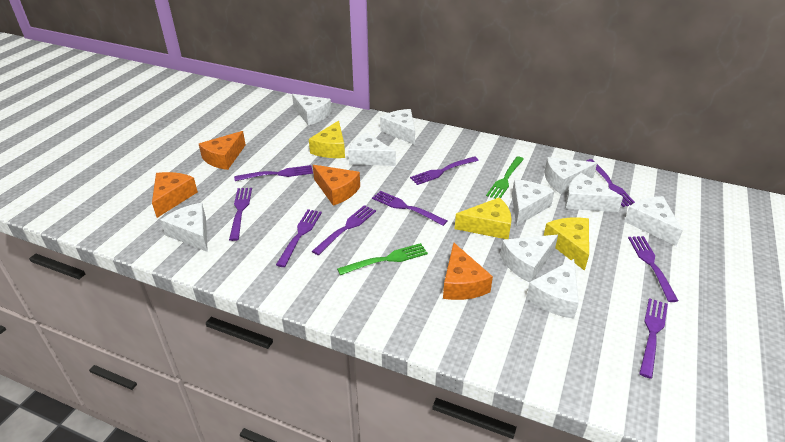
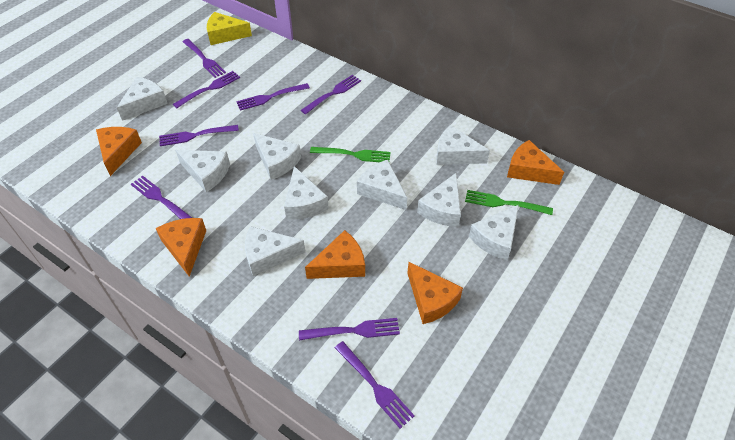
orange cheese: 4 -> 5
purple fork: 9 -> 8
white cheese: 10 -> 9
yellow cheese: 3 -> 1

